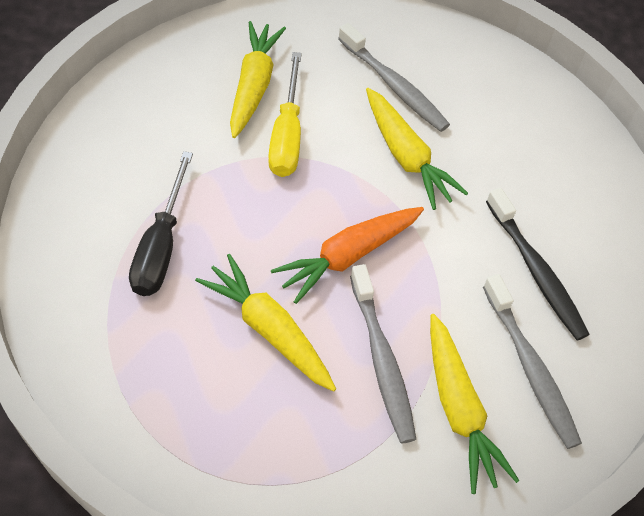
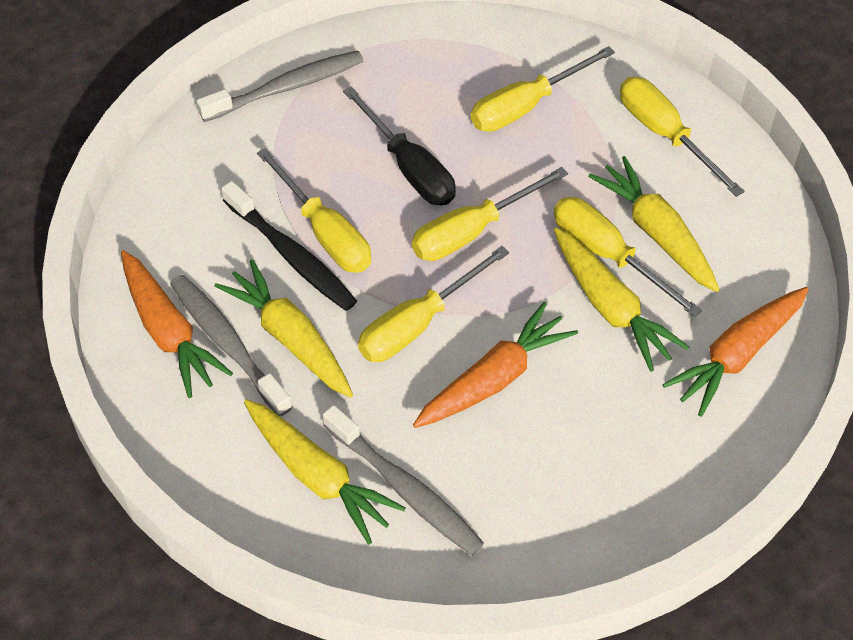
orange carrot: 1 -> 3
yellow screwdriver: 1 -> 6

